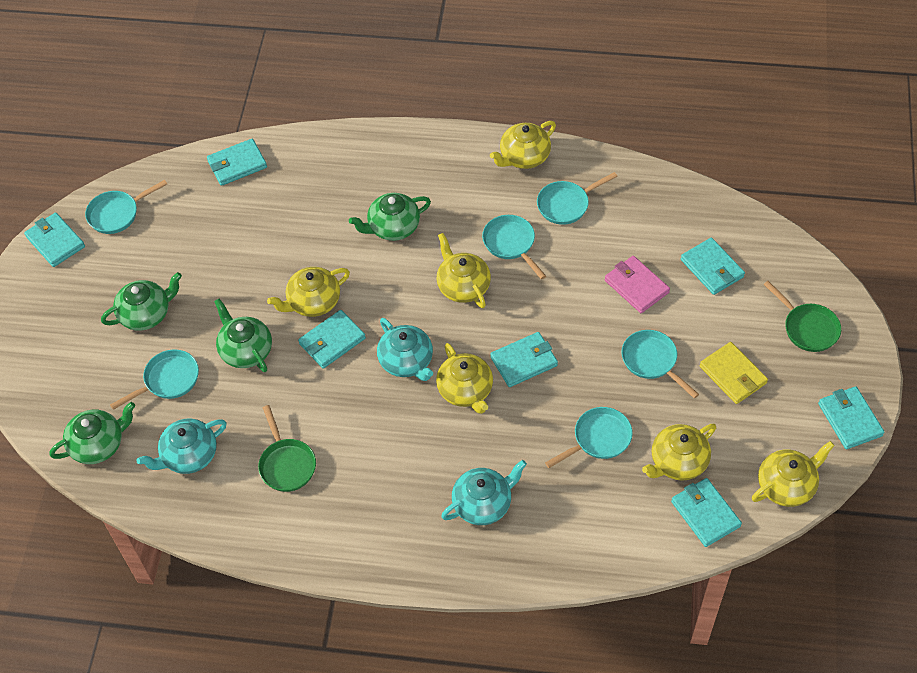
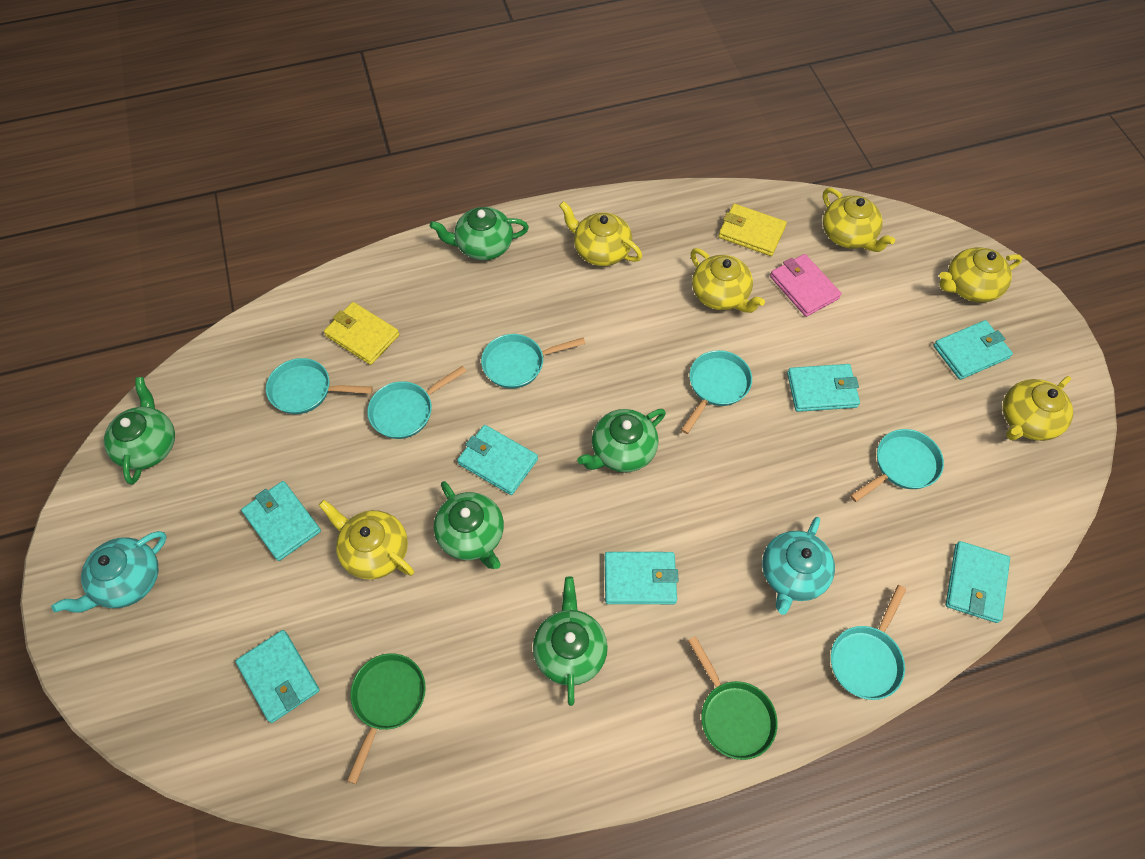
green teapot: 4 -> 5
turquoise teapot: 3 -> 2
yellow wallet: 1 -> 2

